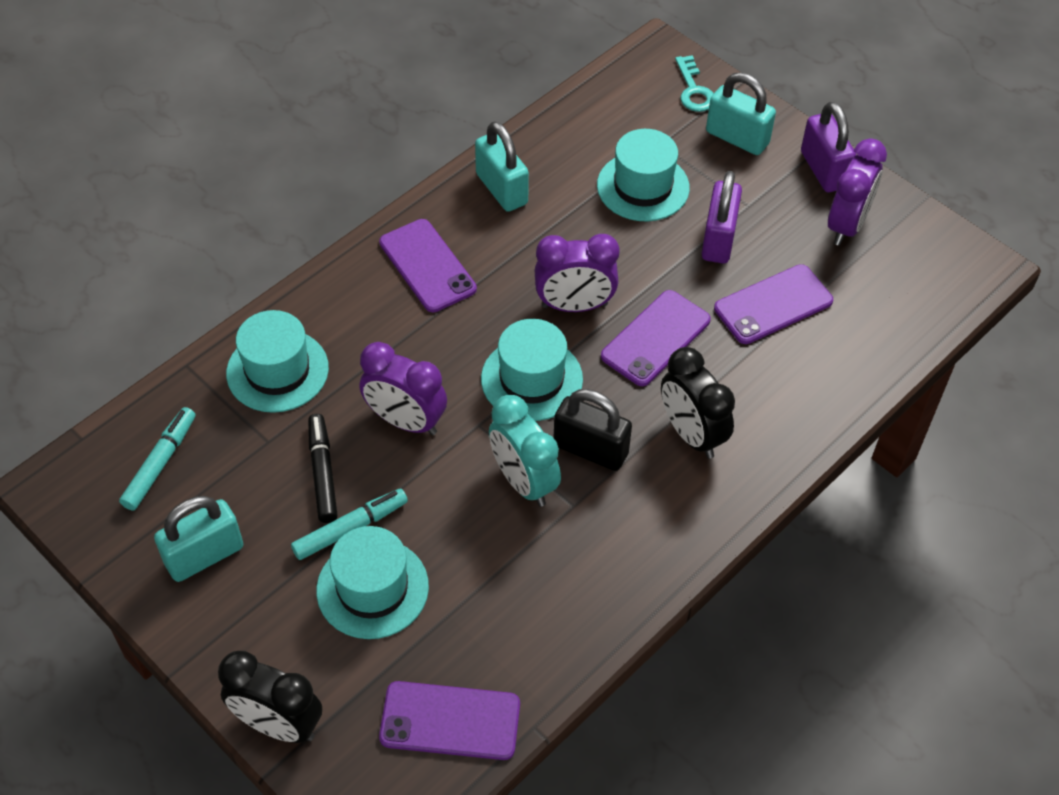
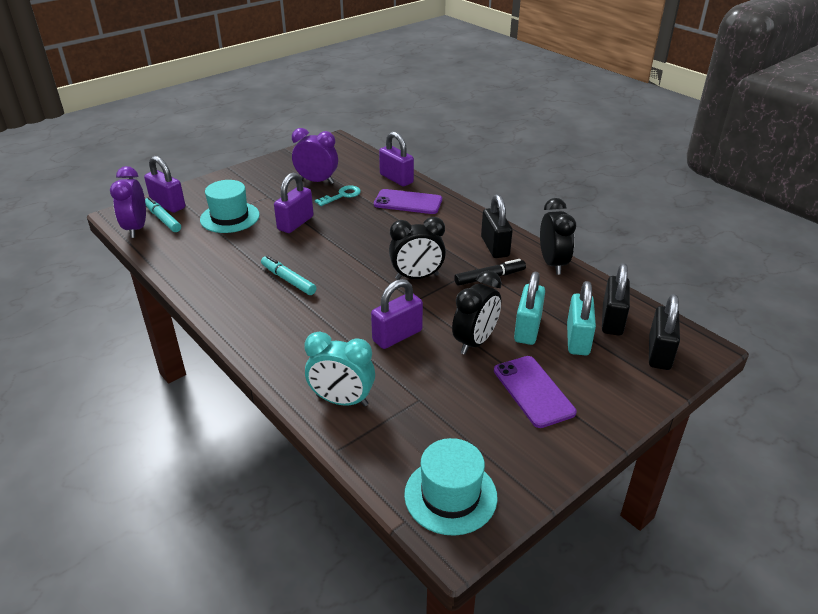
black clock: 2 -> 3
black padlock: 1 -> 3
purple clock: 3 -> 2
purple padlock: 2 -> 4
purple phone: 4 -> 2
turquoise hat: 4 -> 2
turquoise padlock: 3 -> 2

